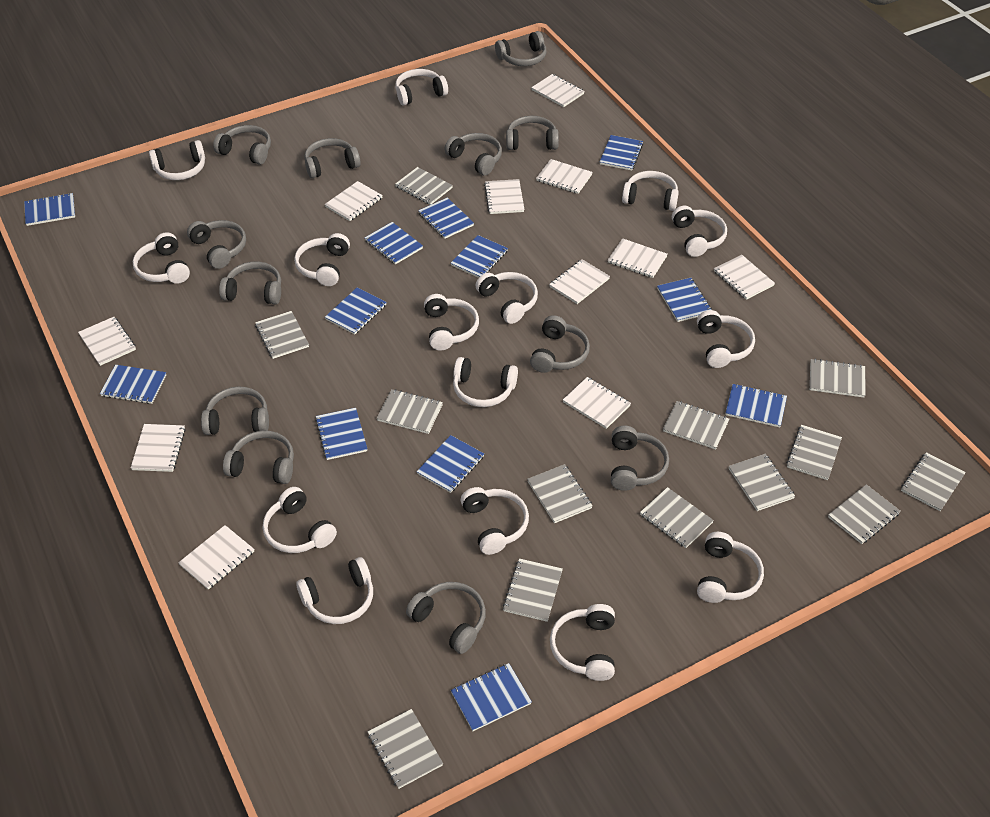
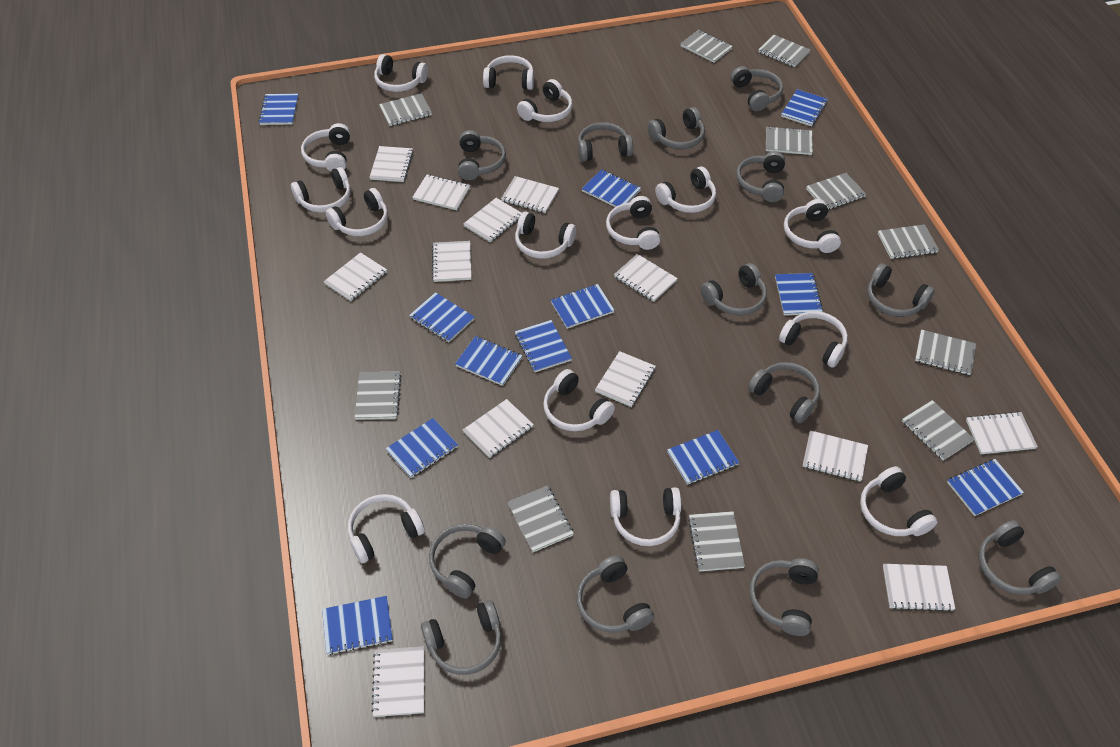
grey headphones: 12 -> 13
grey notebook: 13 -> 11
white notebook: 11 -> 13

